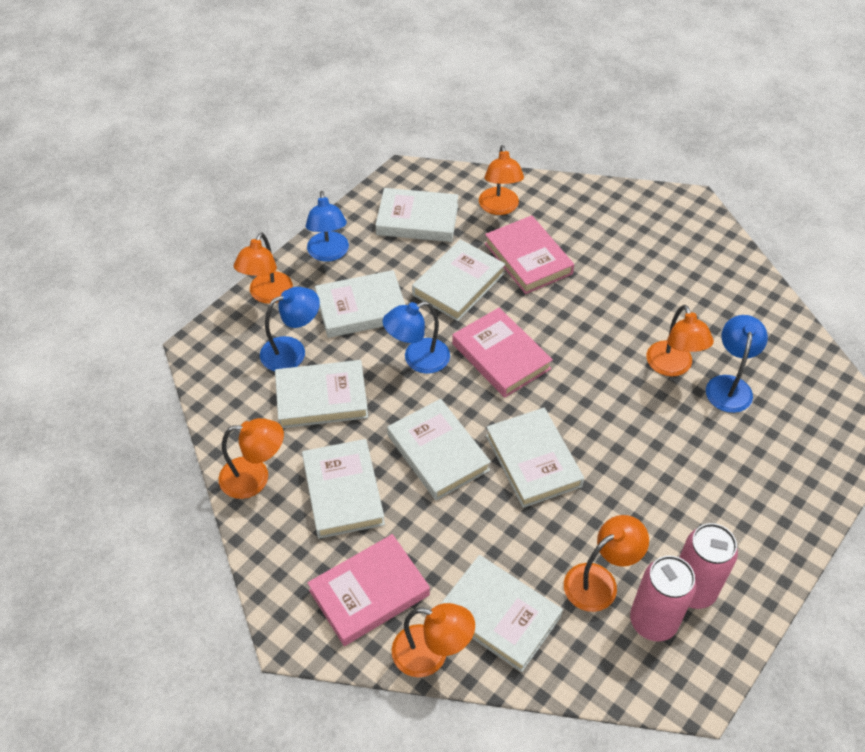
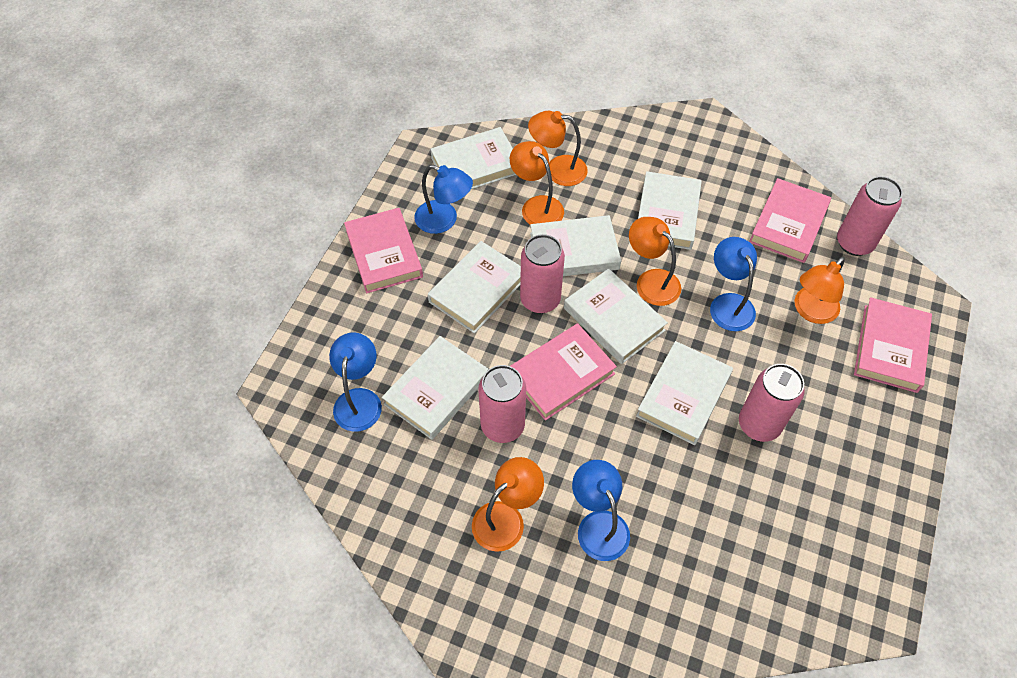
orange lamp: 6 -> 5
pink book: 3 -> 4
pink can: 2 -> 4
white book: 8 -> 7

